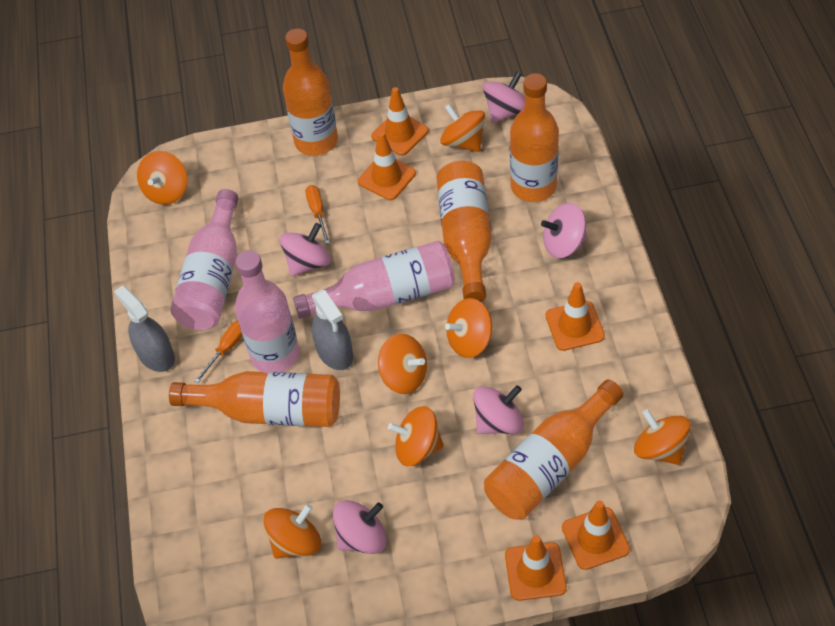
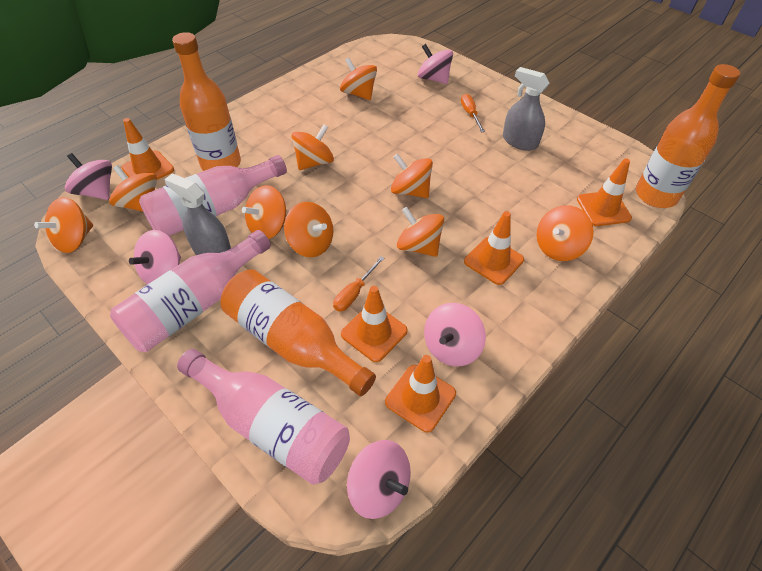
orange bottle: 5 -> 3
orange spinning top: 7 -> 9

